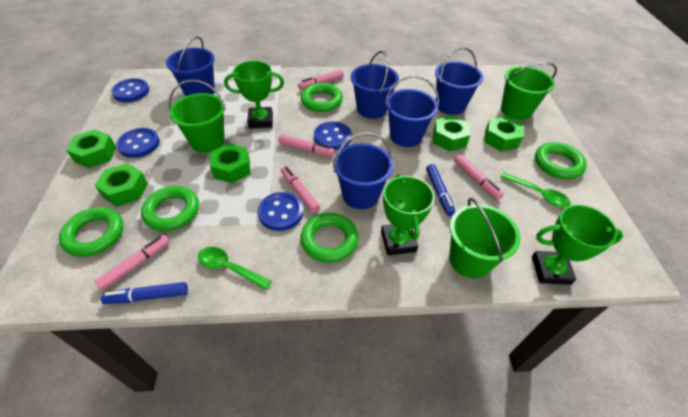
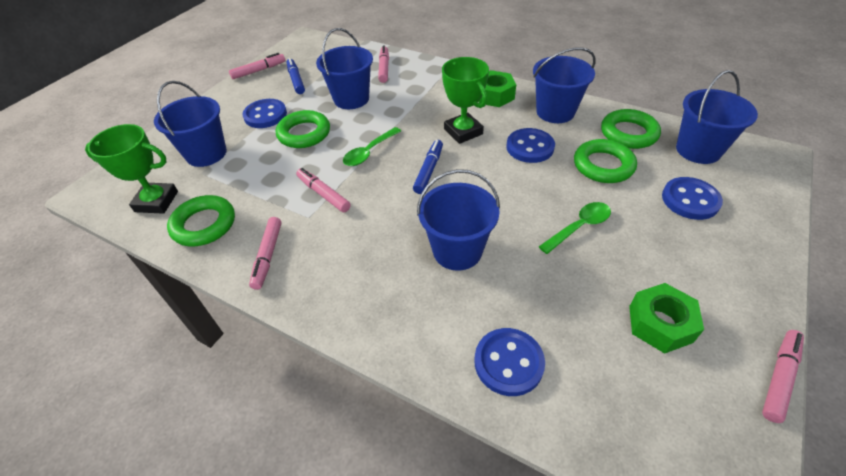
green bucket: 3 -> 0
green nut: 5 -> 2
green ring: 5 -> 4
green trophy: 3 -> 2

